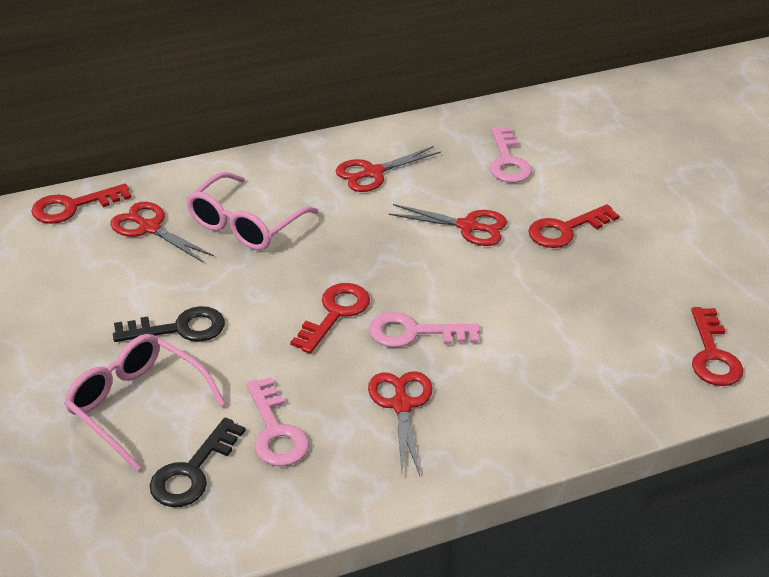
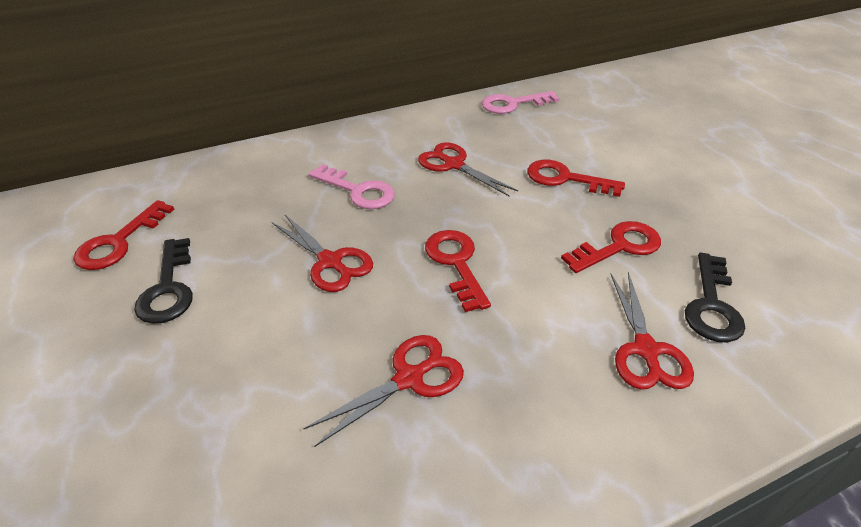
pink glasses: 2 -> 0
pink key: 3 -> 2

